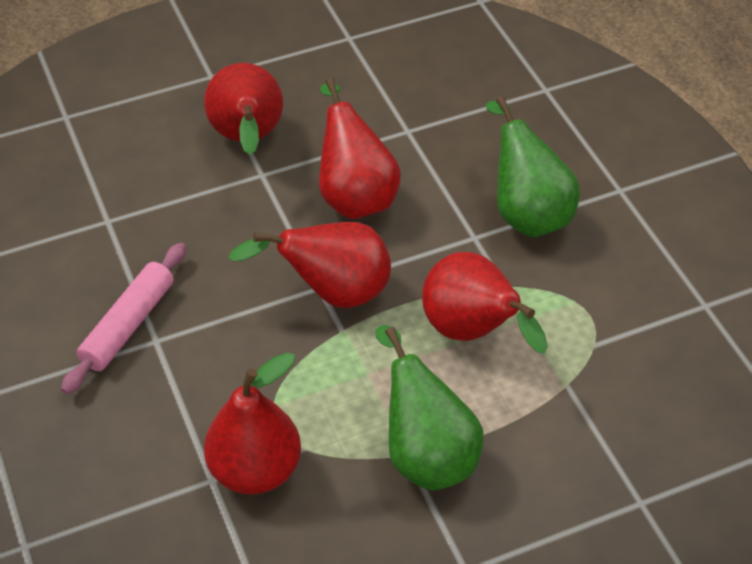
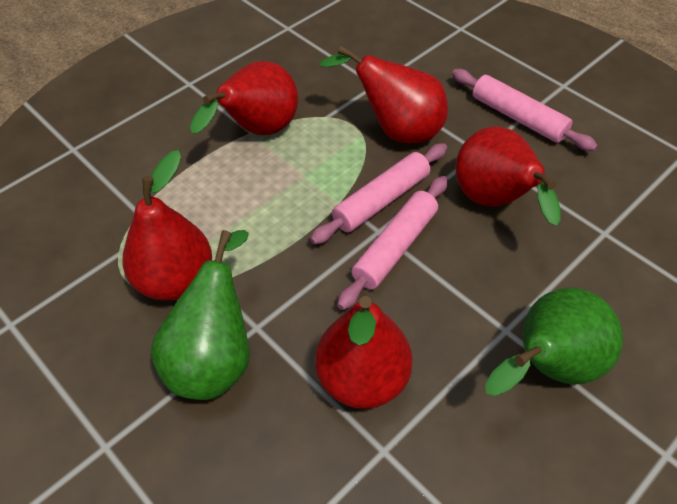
pink rolling pin: 1 -> 3

